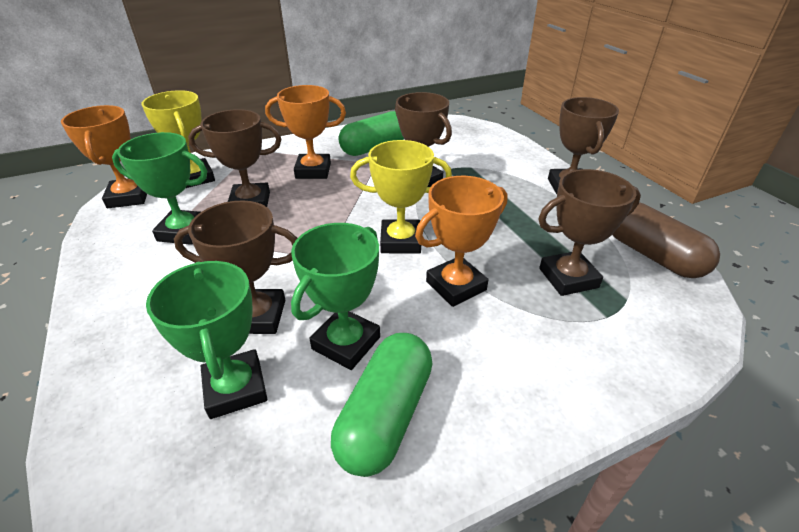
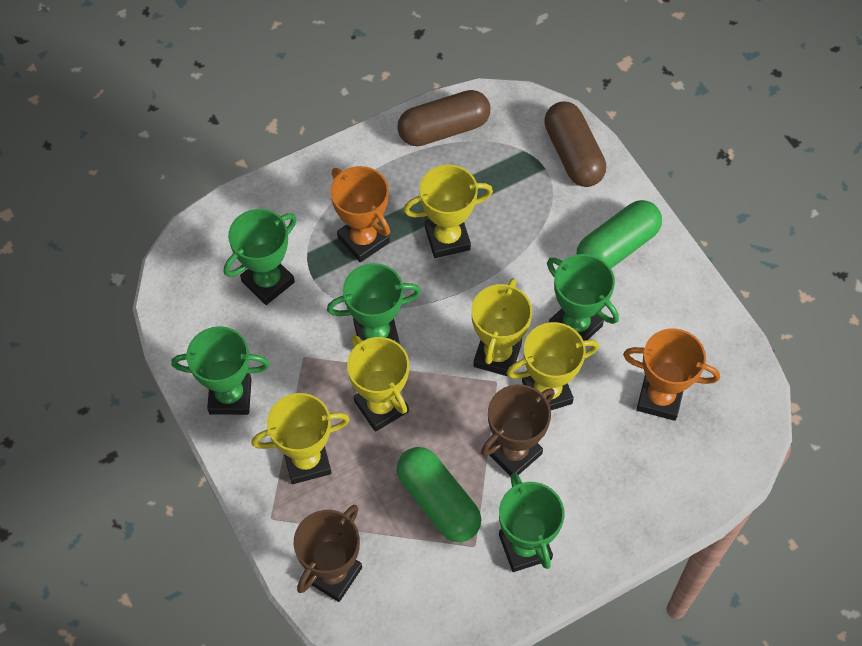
brown capsule: 1 -> 2
brown trophy: 5 -> 2
green trophy: 3 -> 5
orange trophy: 3 -> 2
yellow trophy: 2 -> 5

